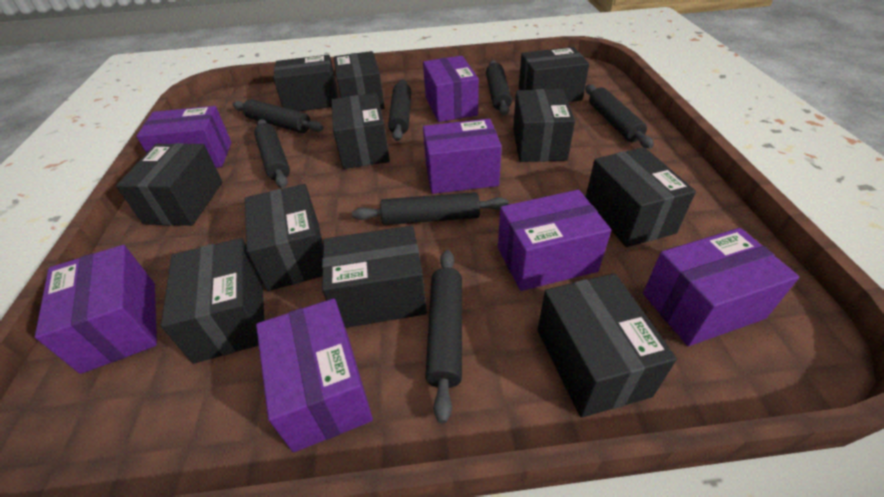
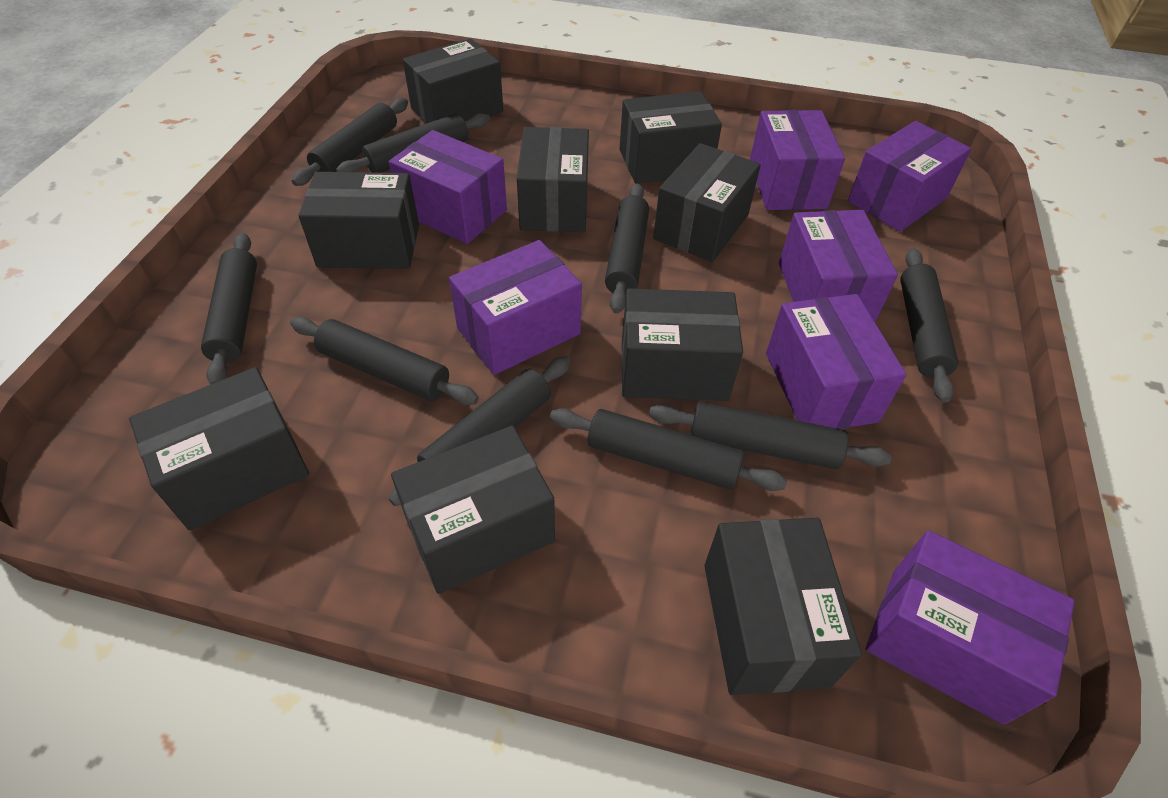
black box: 11 -> 9
black rolling pin: 7 -> 9

